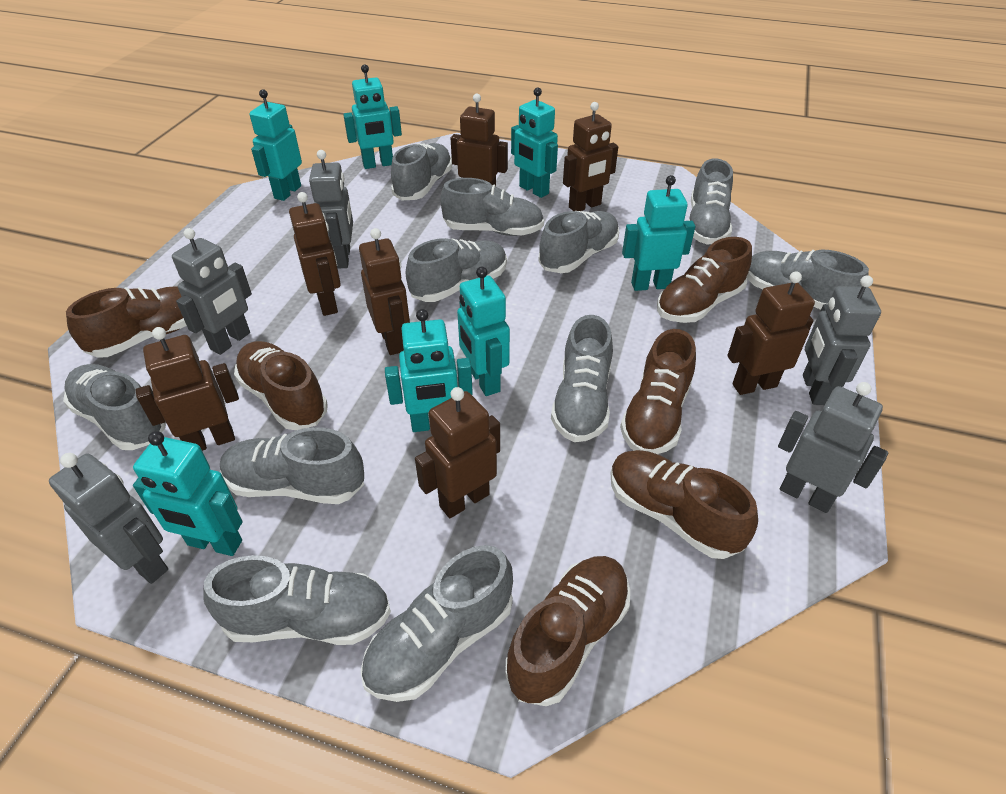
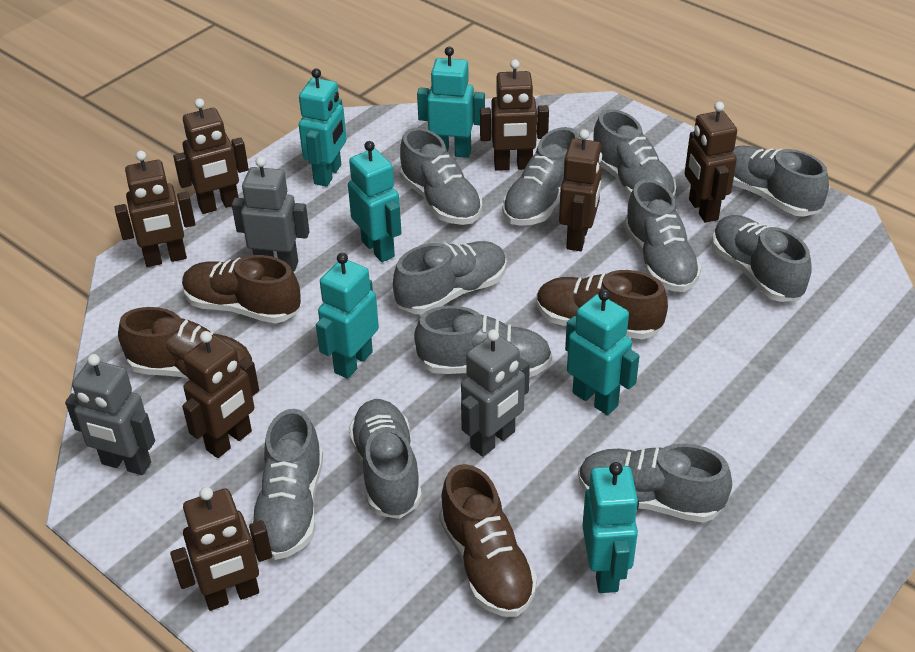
brown shoe: 6 -> 4
grey robot: 5 -> 3
turquoise robot: 7 -> 6

